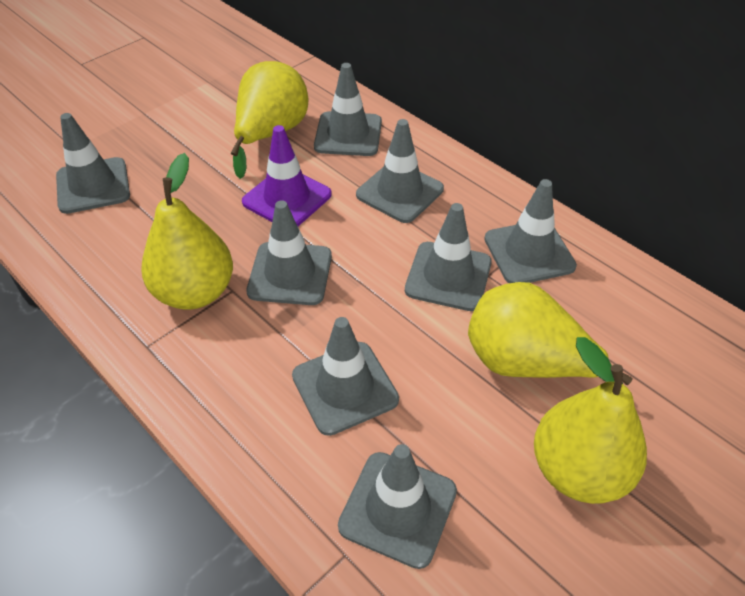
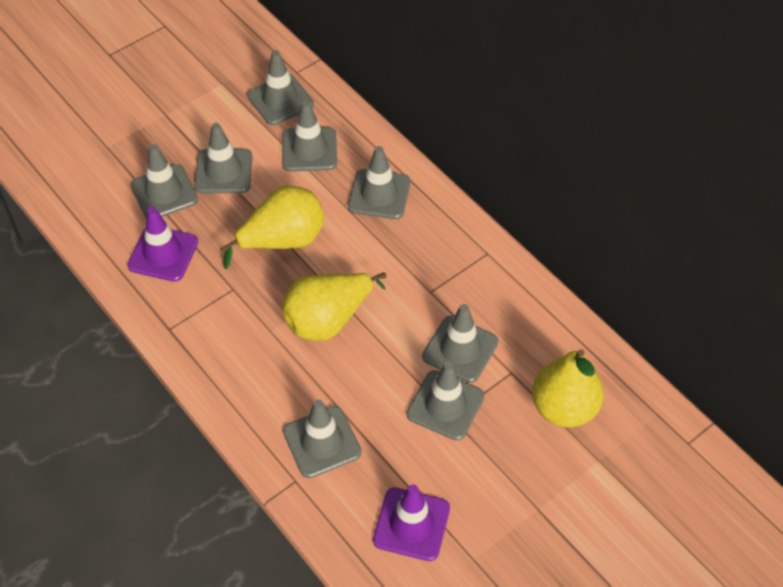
purple traffic cone: 1 -> 2
yellow pear: 4 -> 3

